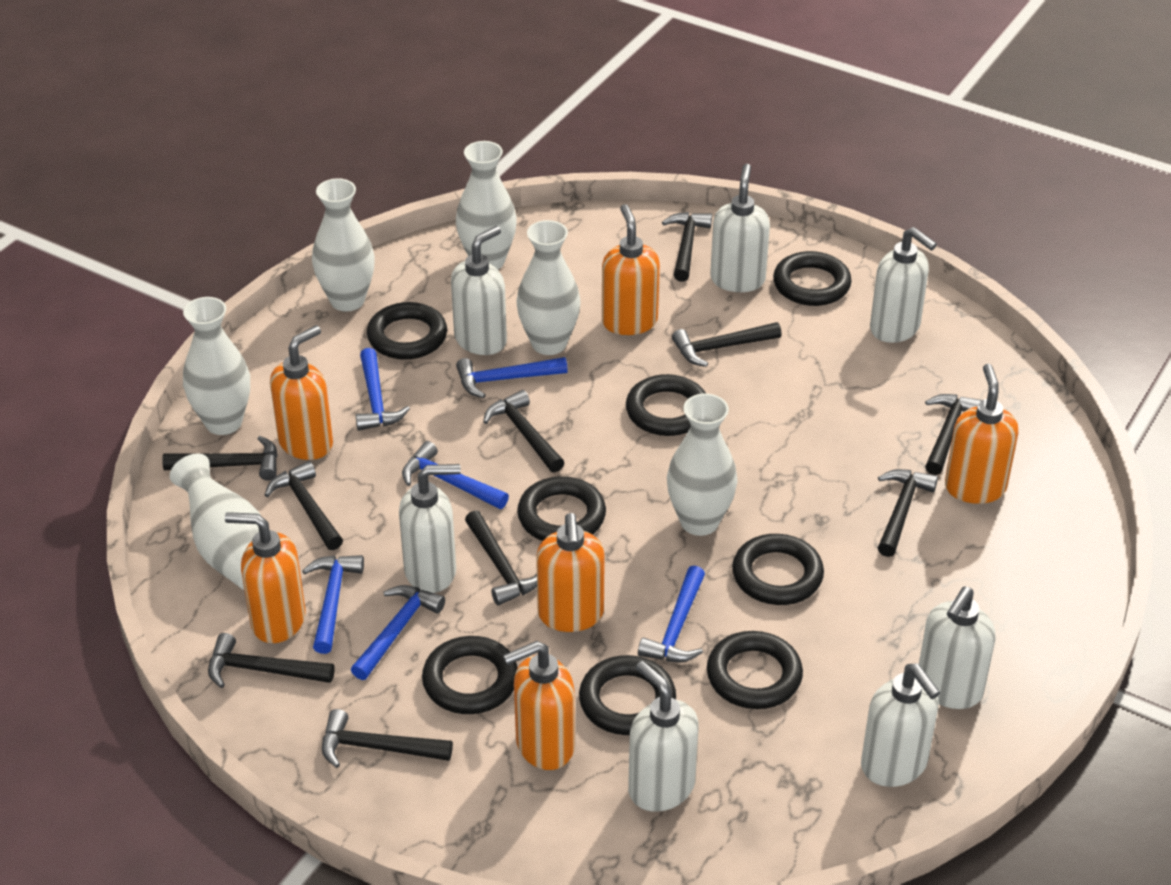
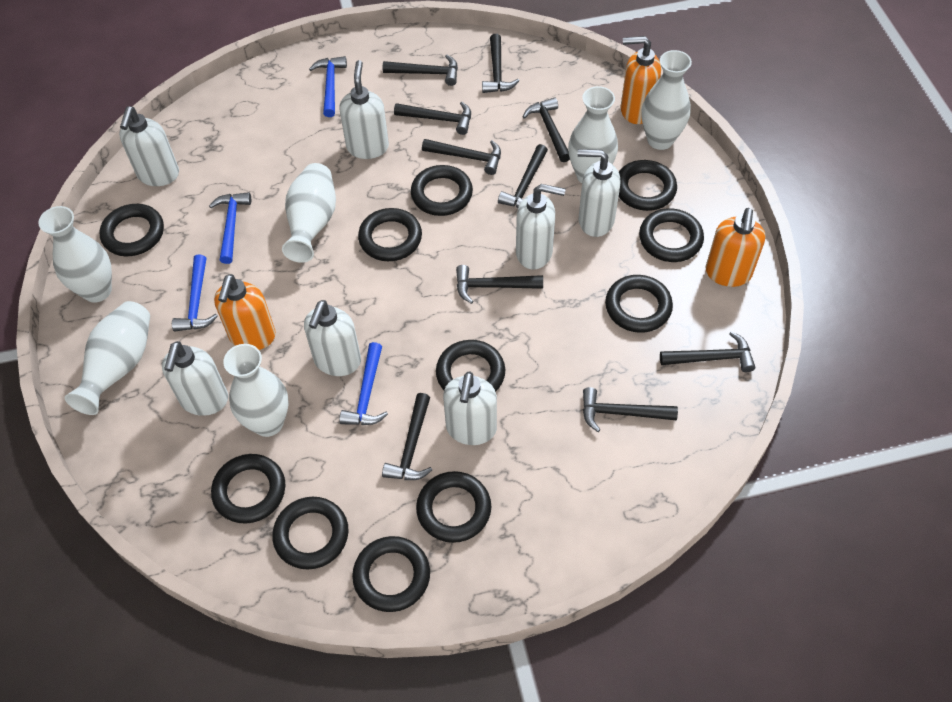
black ring: 8 -> 11
blue hammer: 6 -> 4
orange soap dispenser: 6 -> 3

